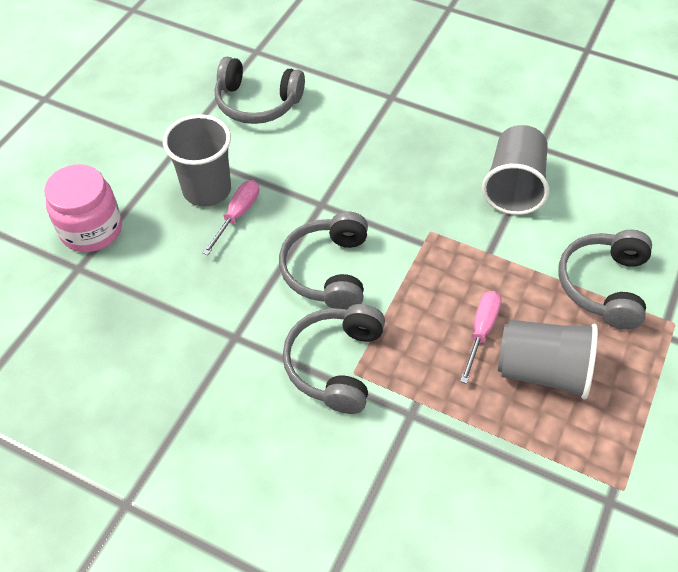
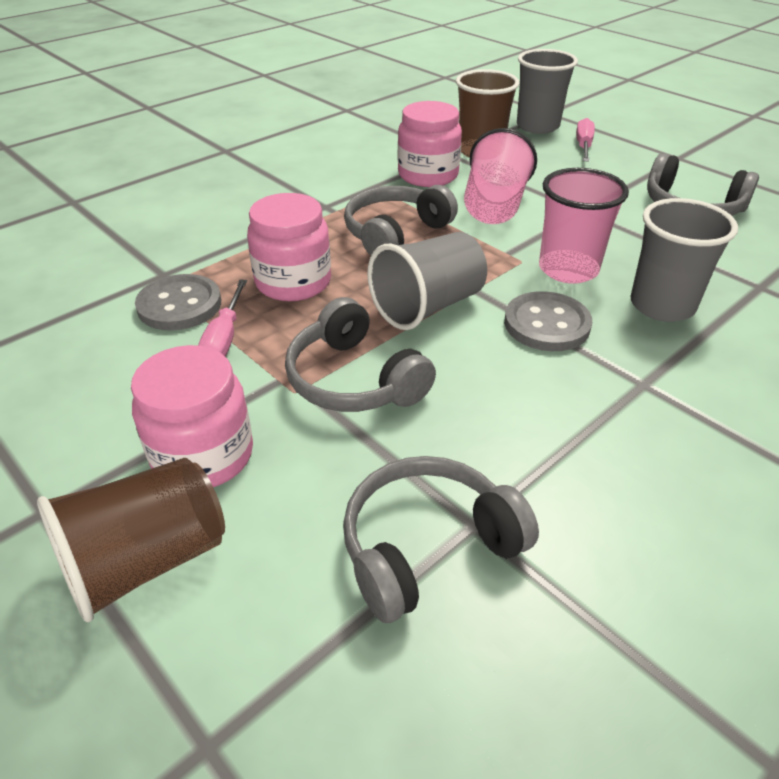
brown cup: 0 -> 2
grey button: 0 -> 2
pink cup: 0 -> 2
pink jar: 1 -> 3

